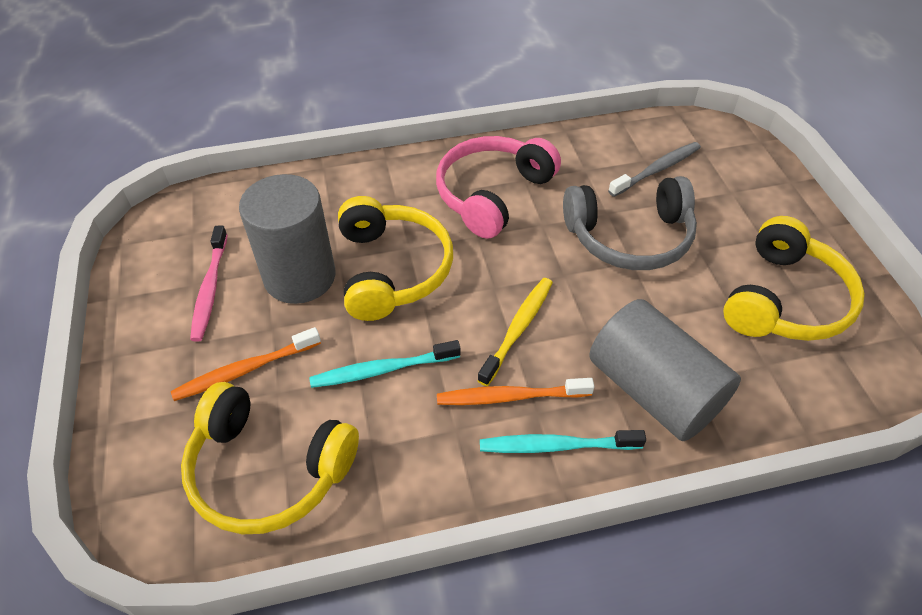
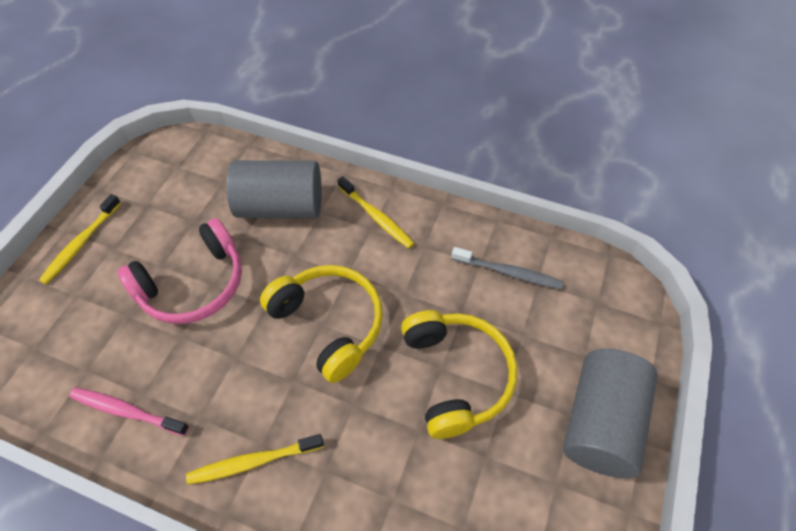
grey headphones: 1 -> 0
orange toothbrush: 2 -> 0
turquoise toothbrush: 2 -> 0
yellow headphones: 3 -> 2
yellow toothbrush: 1 -> 3

